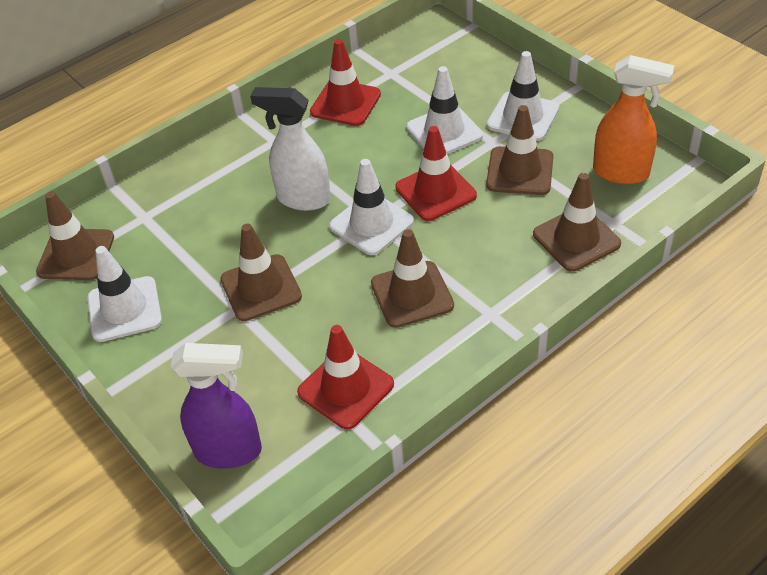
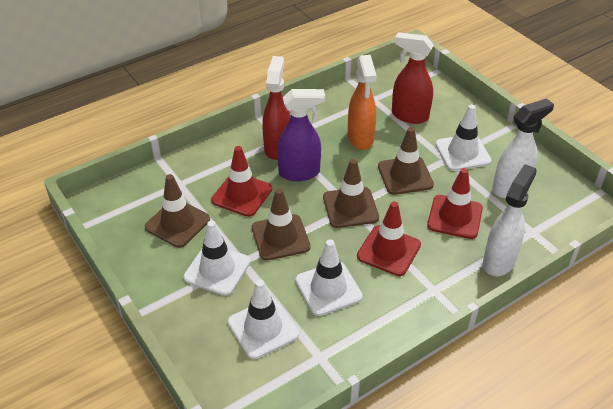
brown traffic cone: 5 -> 4
red spray bottle: 0 -> 2
white spray bottle: 1 -> 2

